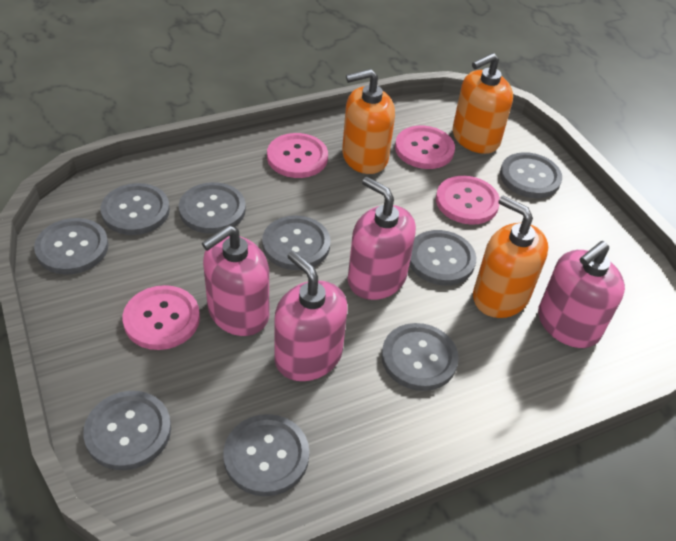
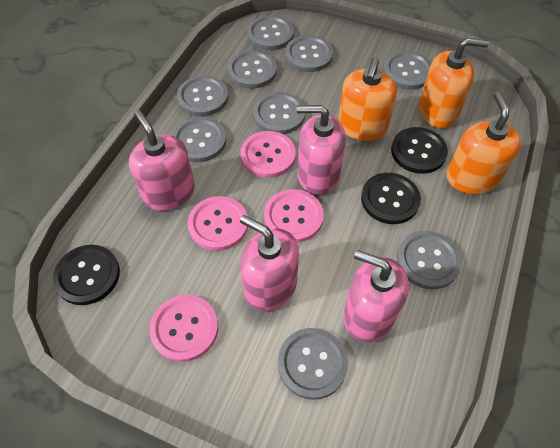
black button: 0 -> 3

